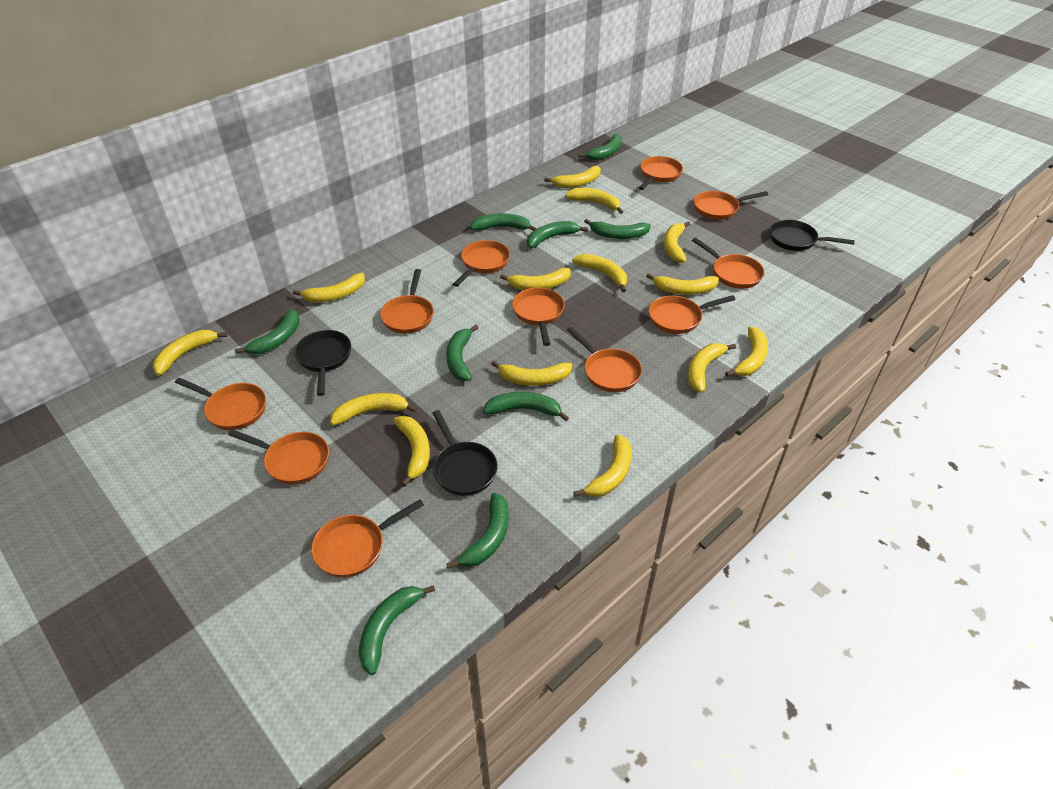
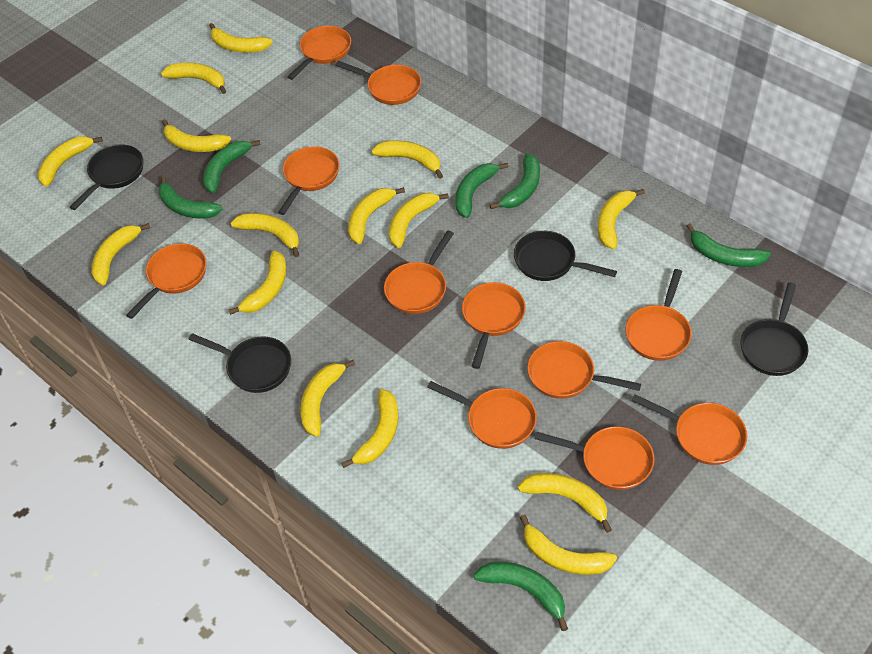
black pan: 3 -> 4
green banana: 9 -> 6
yellow banana: 14 -> 15

